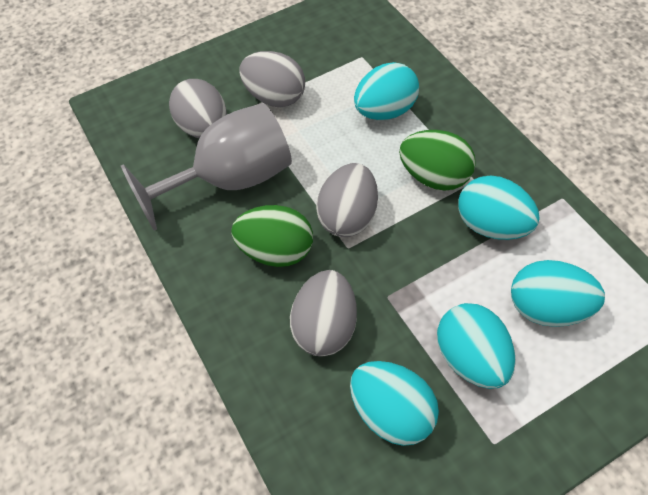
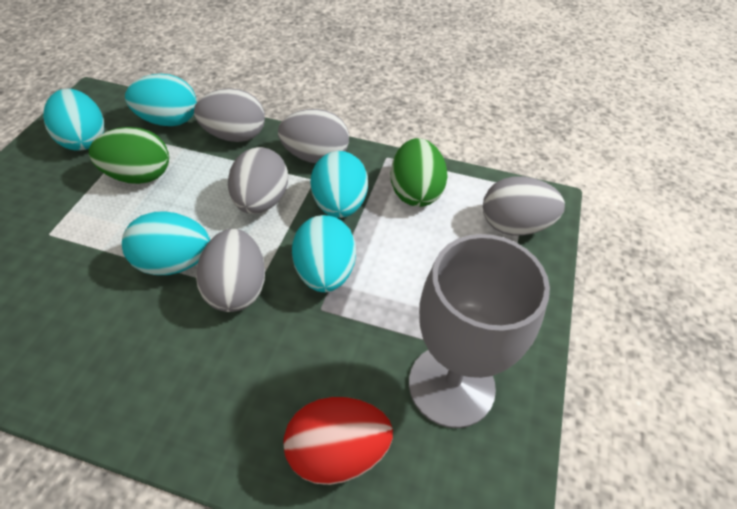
grey egg: 4 -> 5
red egg: 0 -> 1

